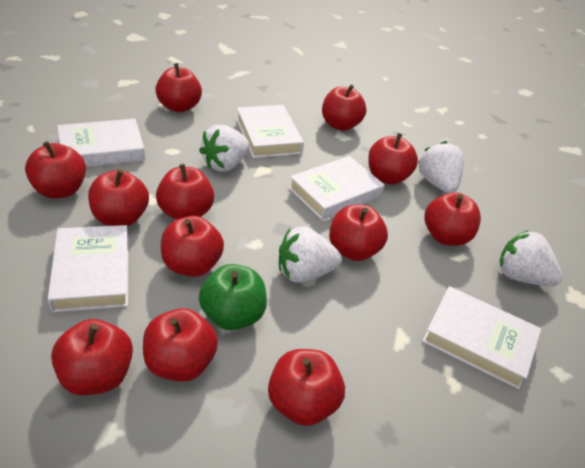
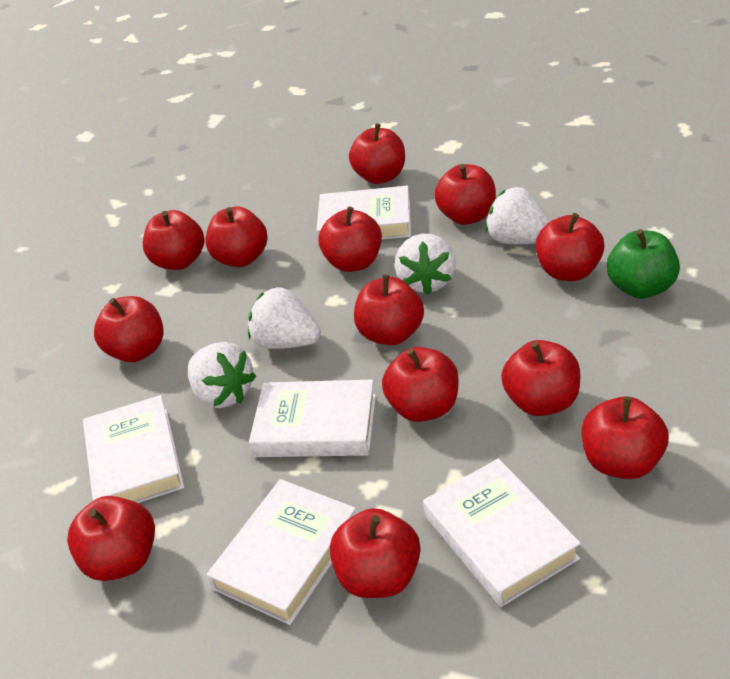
red apple: 12 -> 13

